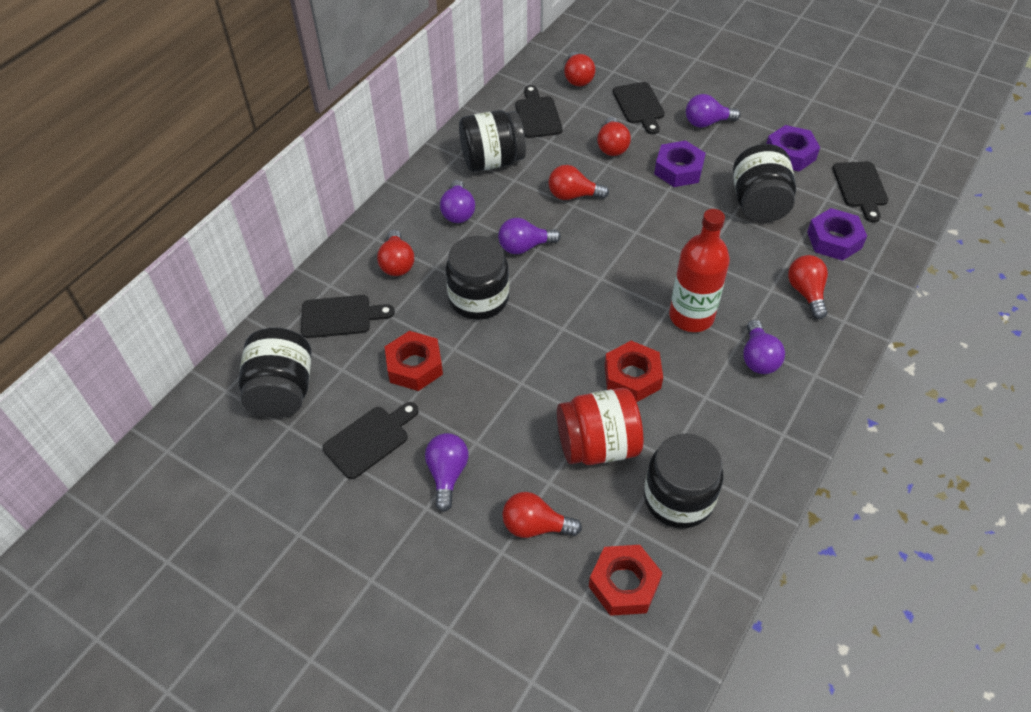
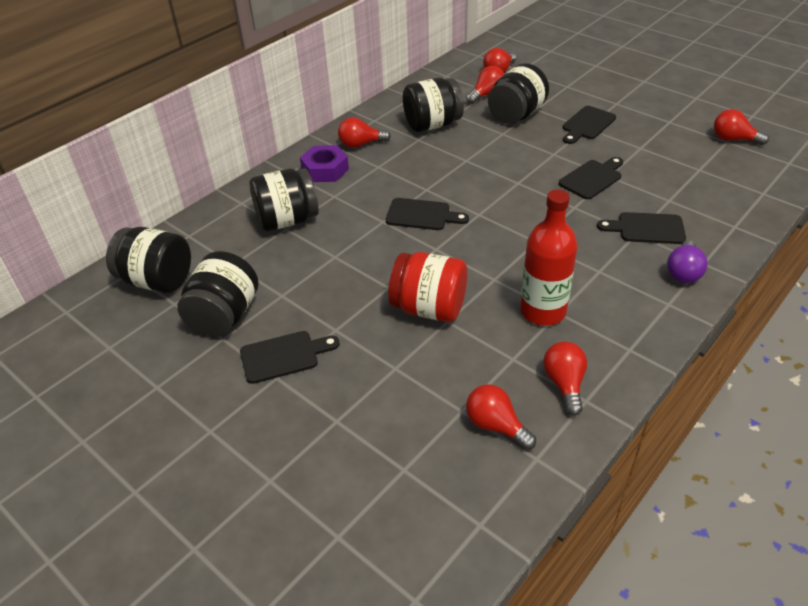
purple light bulb: 5 -> 1
purple nut: 3 -> 1
red nut: 3 -> 0

